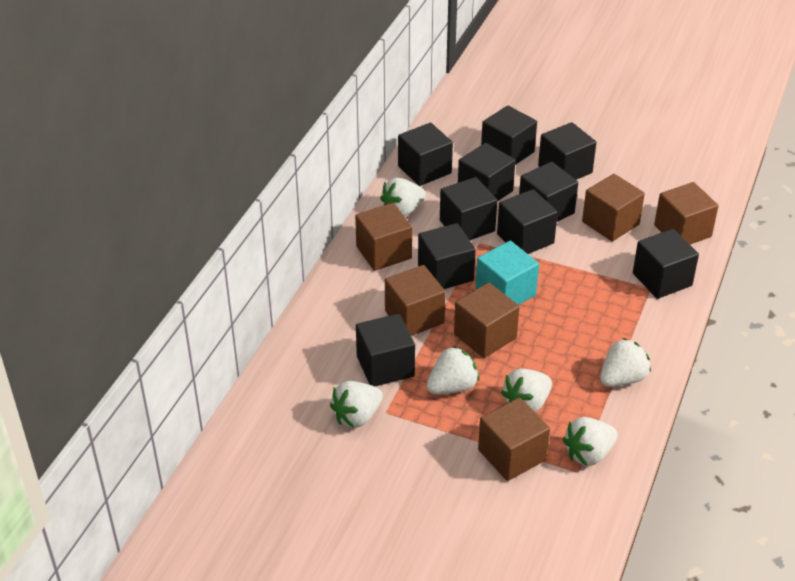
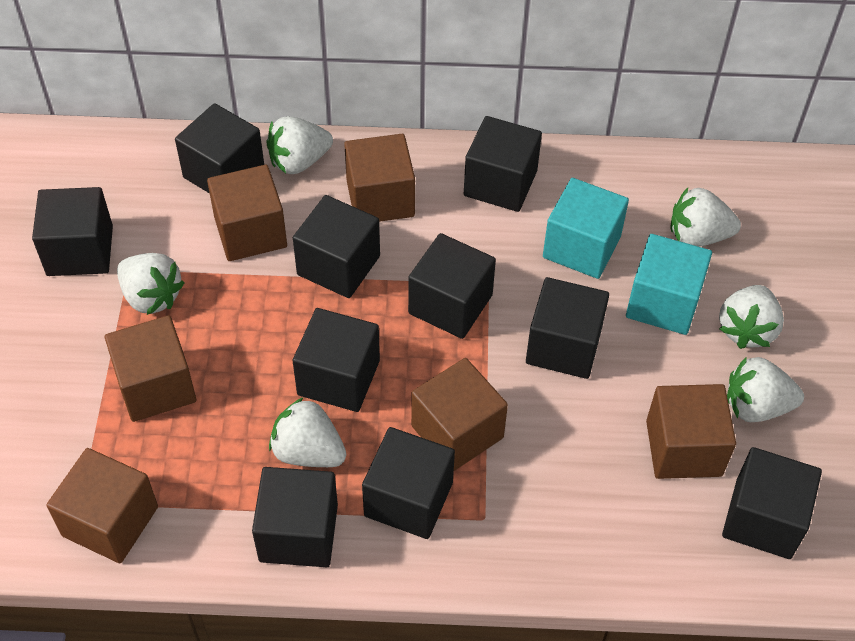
turquoise cube: 1 -> 2

